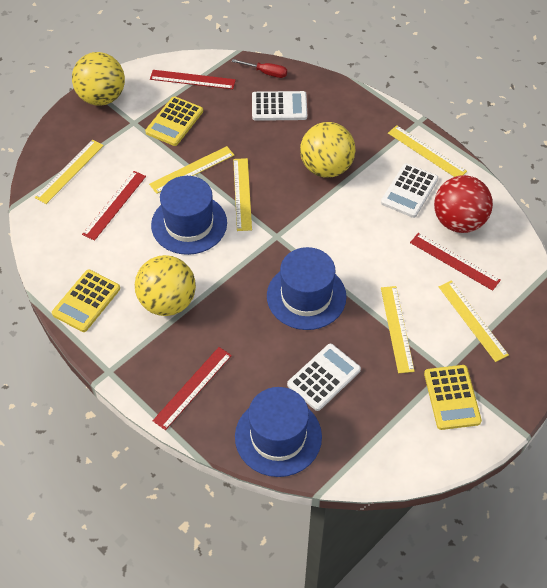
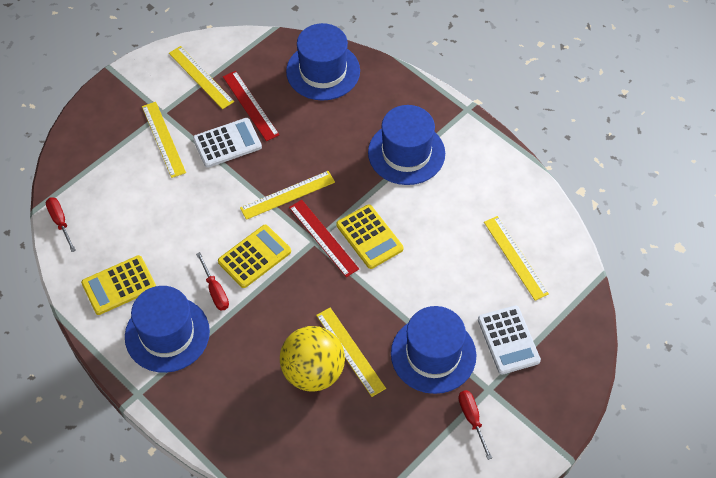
blue hat: 3 -> 4
red ball: 1 -> 0
red ruler: 4 -> 2
red screwdriver: 1 -> 3
white calculator: 3 -> 2
yellow ball: 3 -> 1
yellow ruler: 6 -> 5

